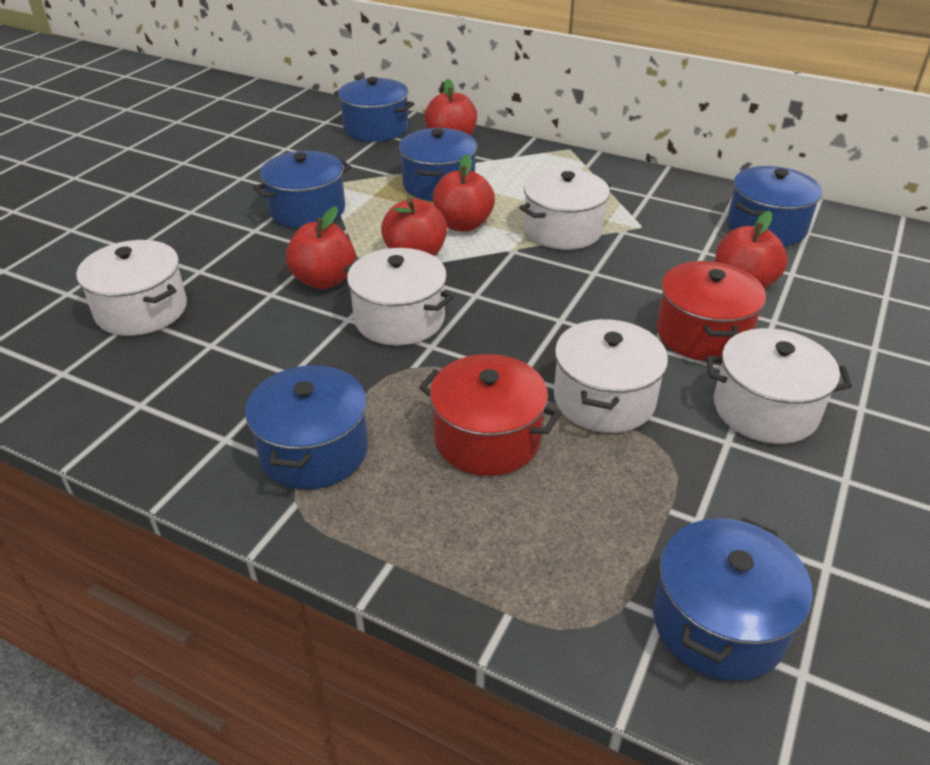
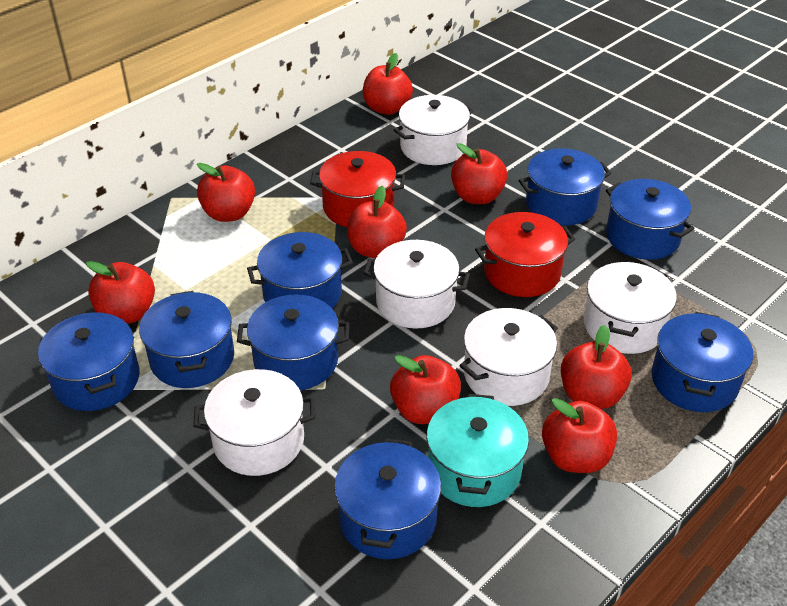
blue pot: 6 -> 8
red apple: 5 -> 8
turquoise pot: 0 -> 1

